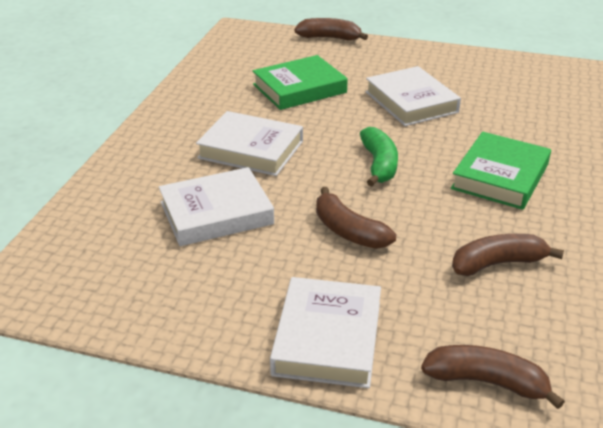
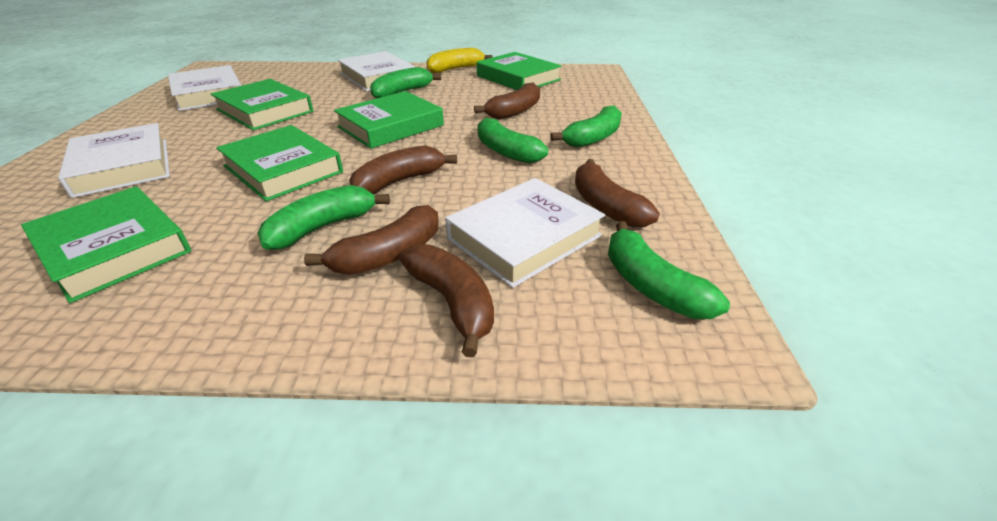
brown banana: 4 -> 5
green banana: 1 -> 5
green book: 2 -> 5
yellow banana: 0 -> 1

